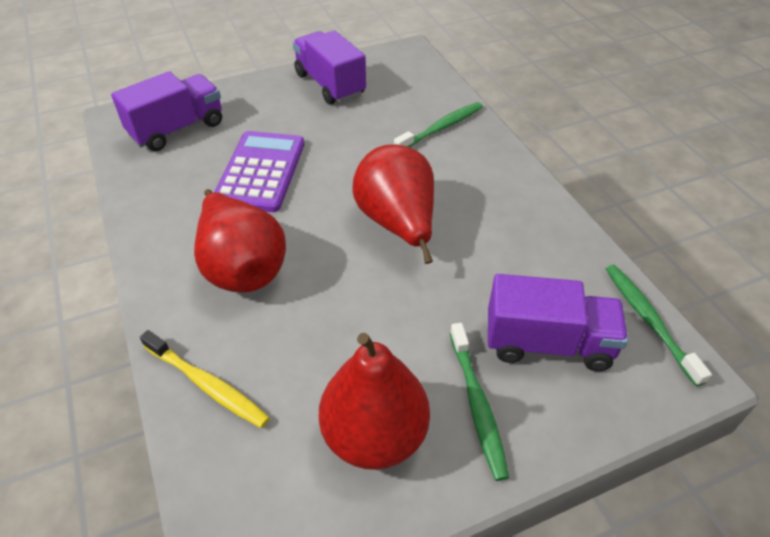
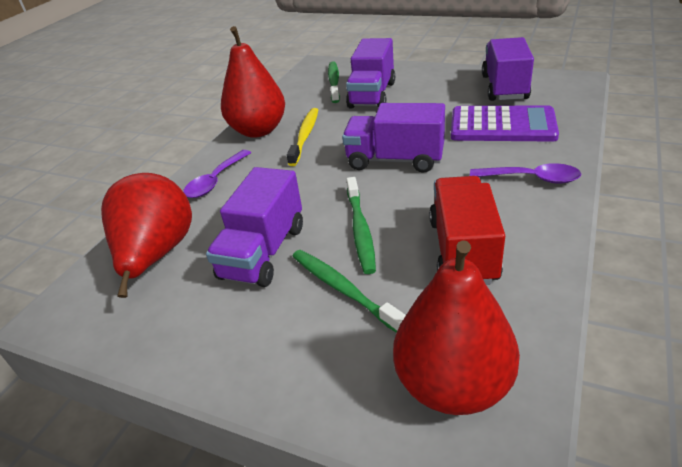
purple spoon: 0 -> 2
purple truck: 3 -> 4
red truck: 0 -> 1

